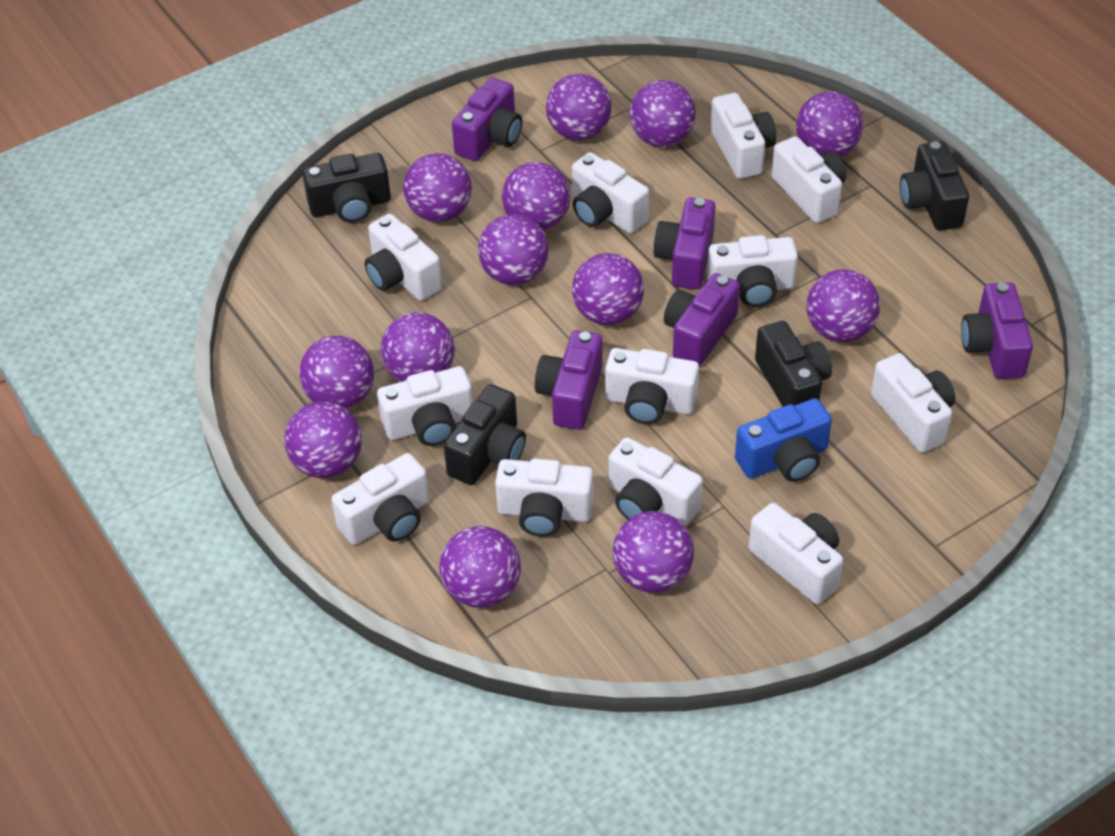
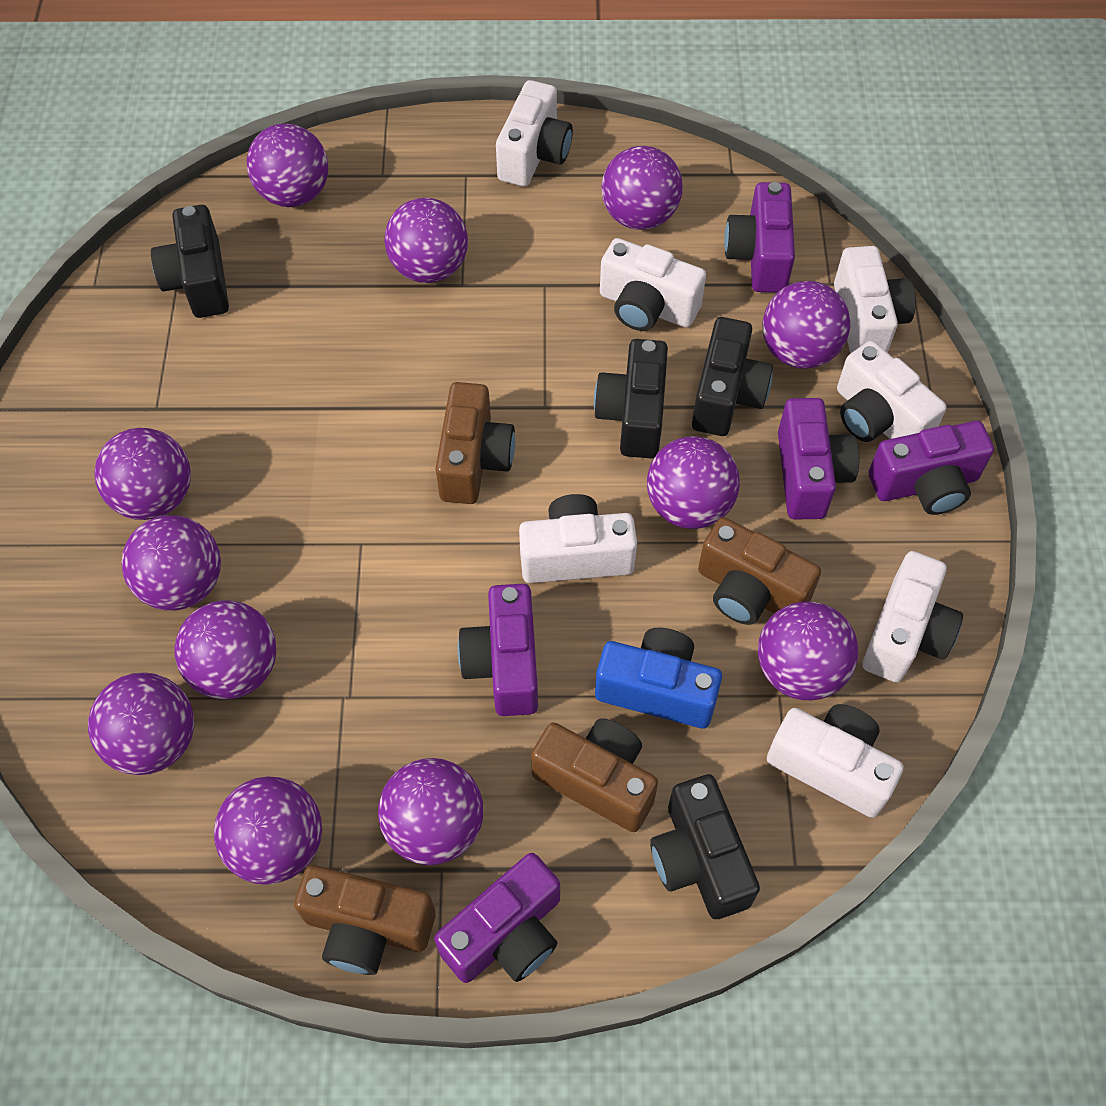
brown camera: 0 -> 4
purple ball: 13 -> 12
white camera: 12 -> 7

